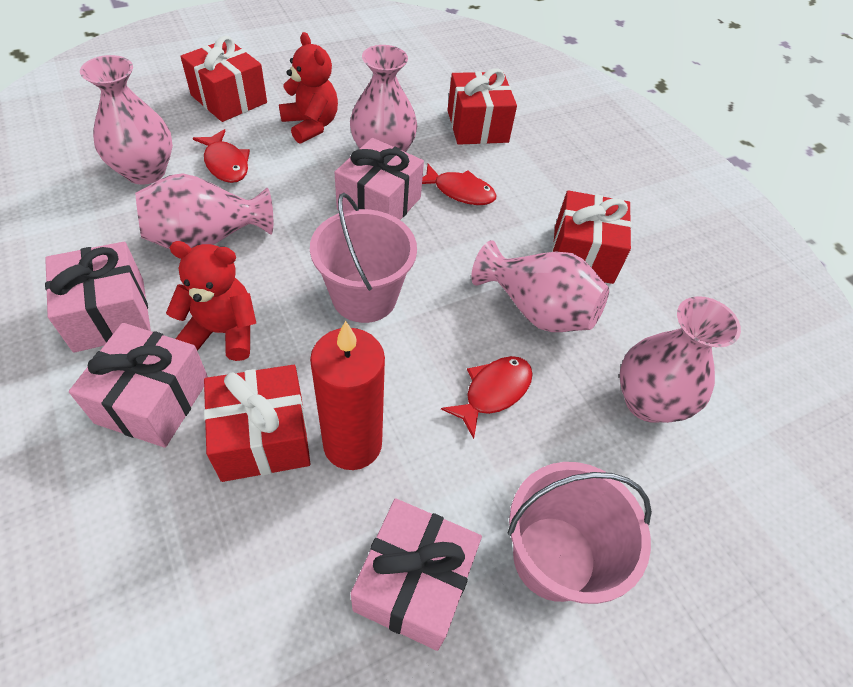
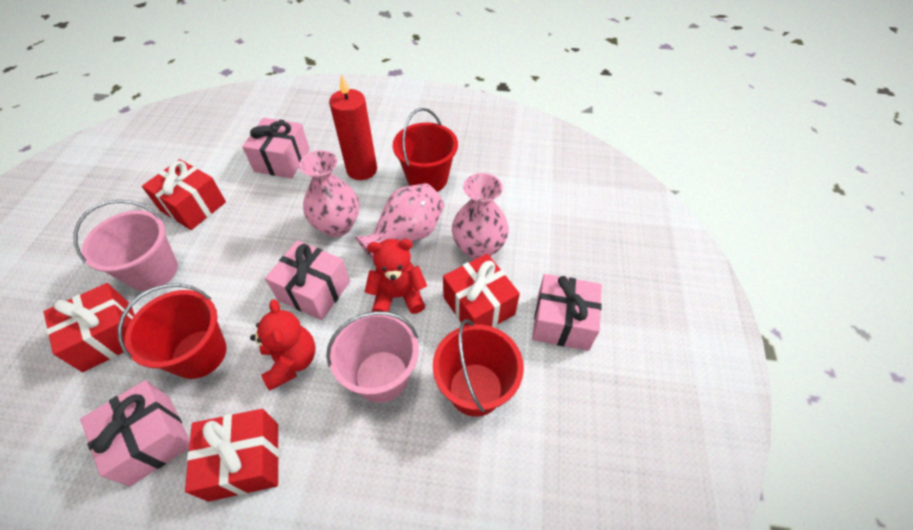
pink vase: 5 -> 3
red bucket: 0 -> 3
red fish: 3 -> 0

